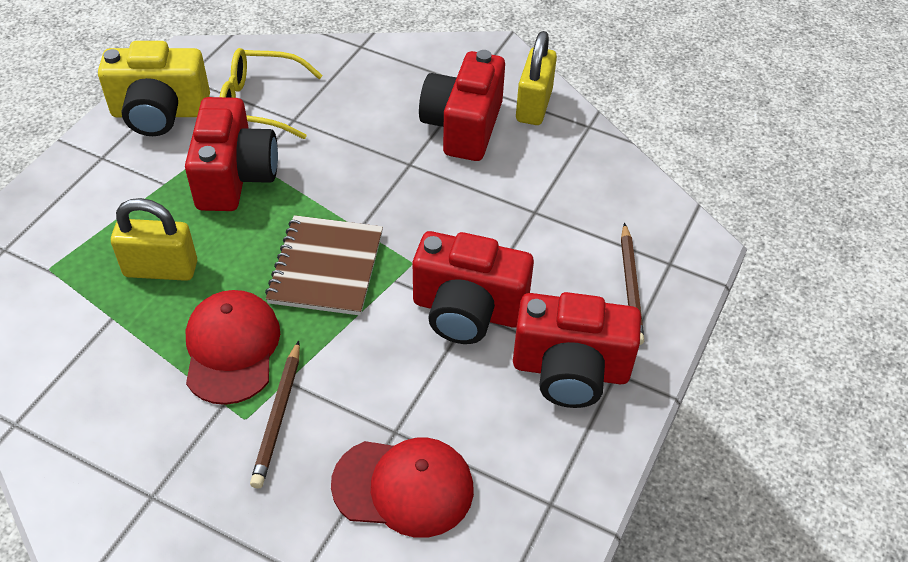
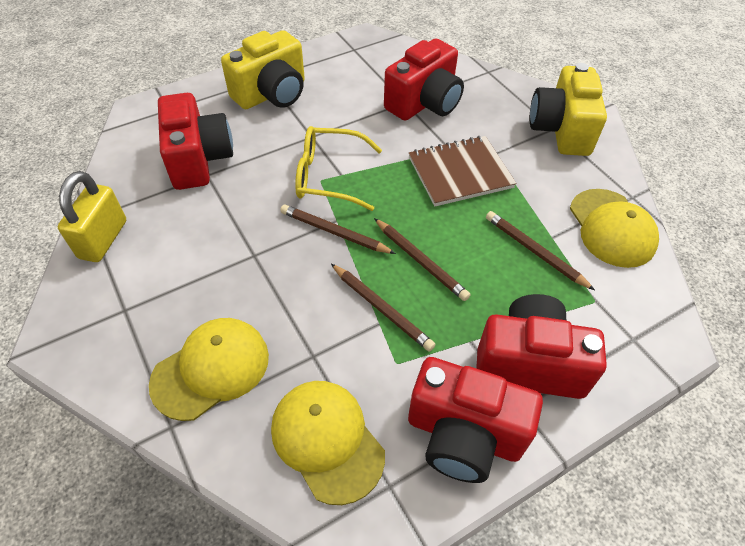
brown pencil: 2 -> 4
red cap: 2 -> 0
yellow camera: 1 -> 2
yellow cap: 0 -> 3
yellow padlock: 2 -> 1

